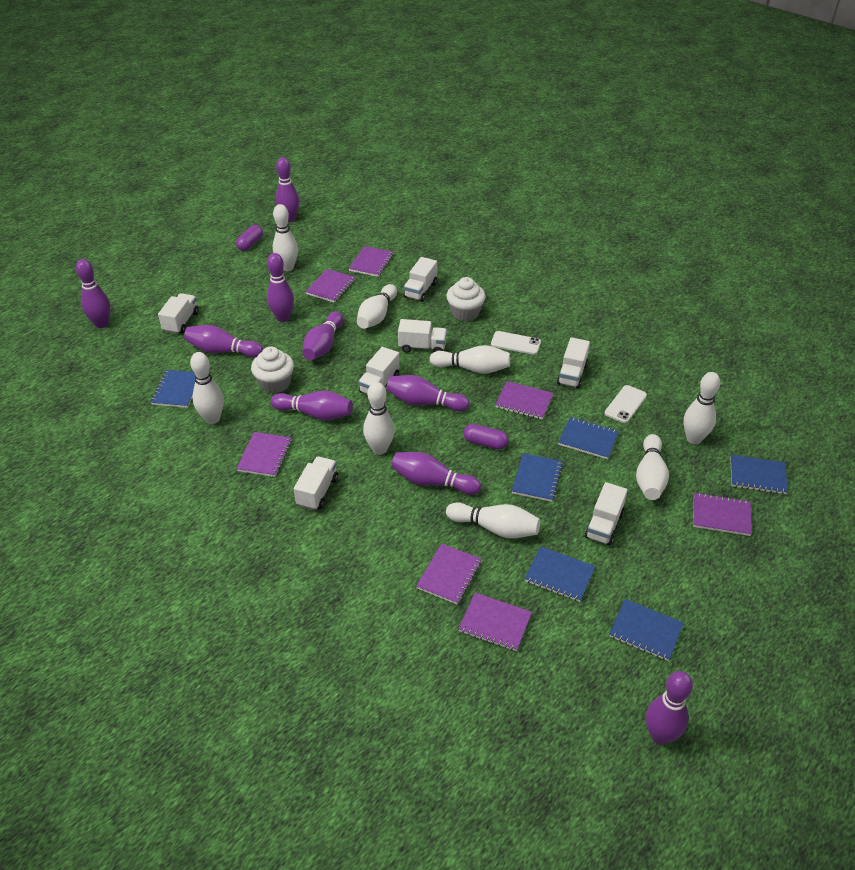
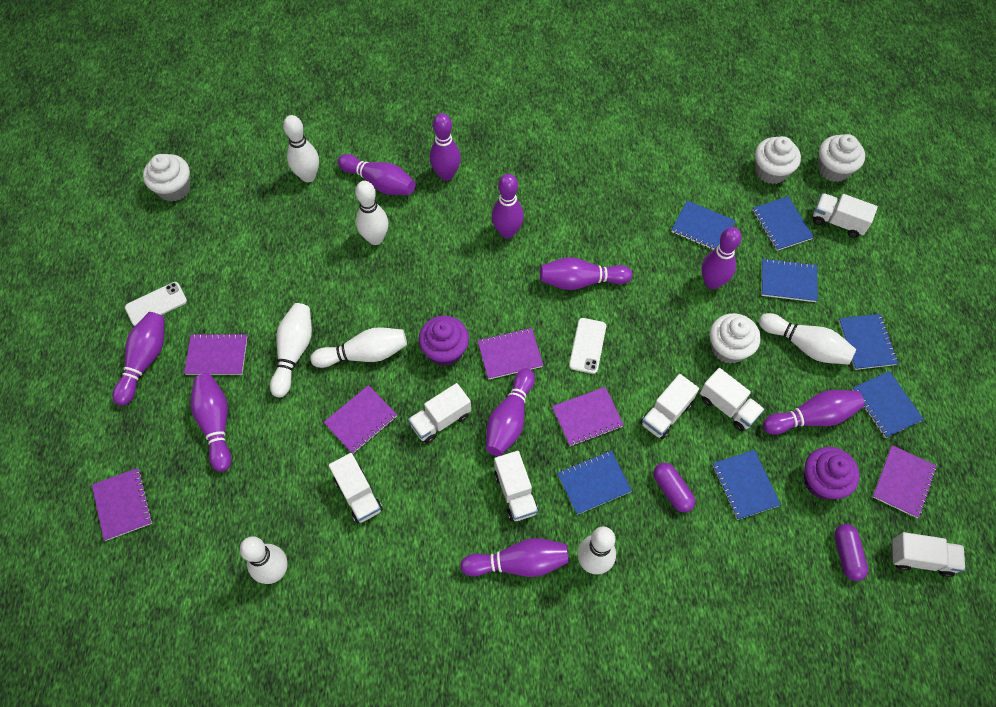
blue notebook: 6 -> 7
purple bowling pin: 9 -> 10
purple cupcake: 0 -> 2
purple notebook: 7 -> 6
white bowling pin: 8 -> 7
white cupcake: 2 -> 4

